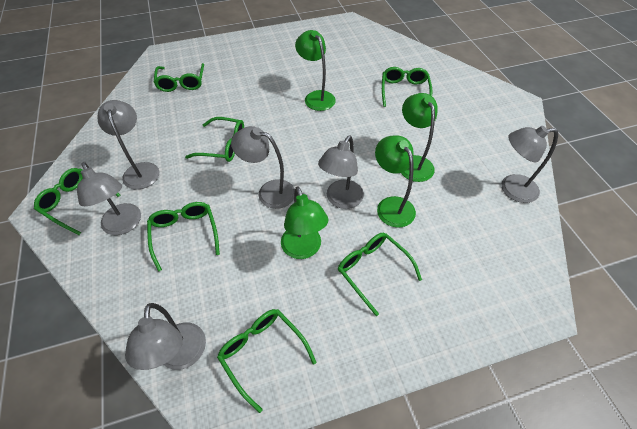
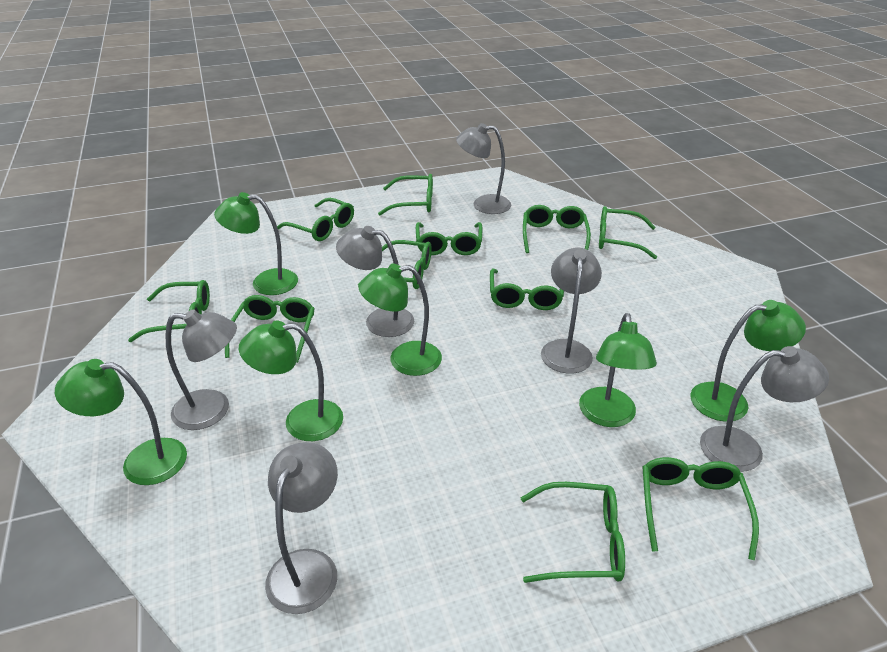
green glasses: 7 -> 11
green lamp: 4 -> 6

